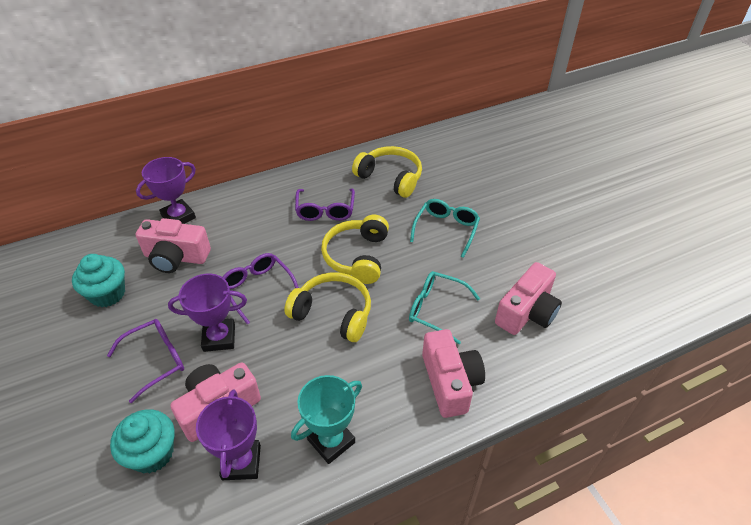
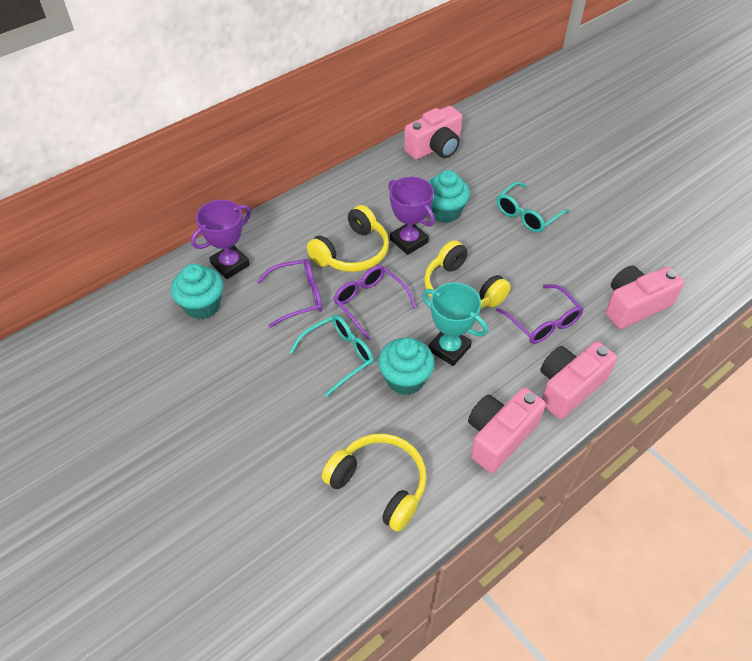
purple trophy: 3 -> 2
turquoise cupcake: 2 -> 3

